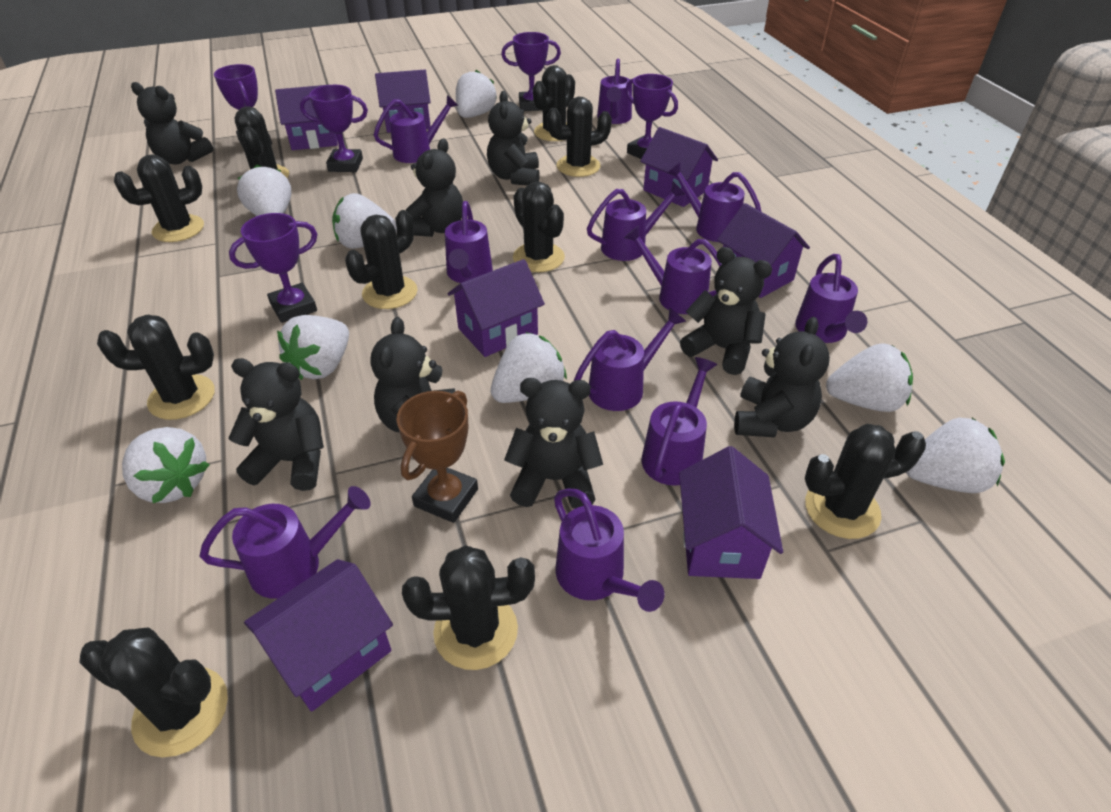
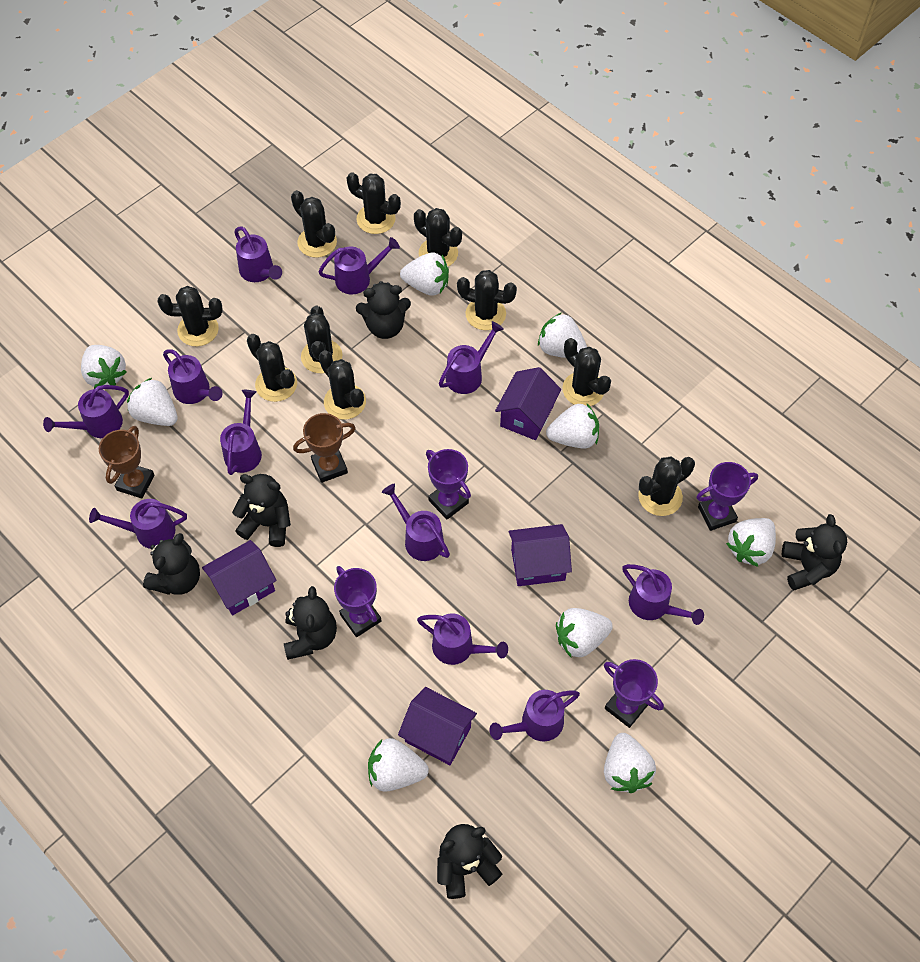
black teddy bear: 8 -> 6
brown trophy: 1 -> 2
purple house: 7 -> 4
purple trophy: 5 -> 4
white strawberry: 8 -> 9

